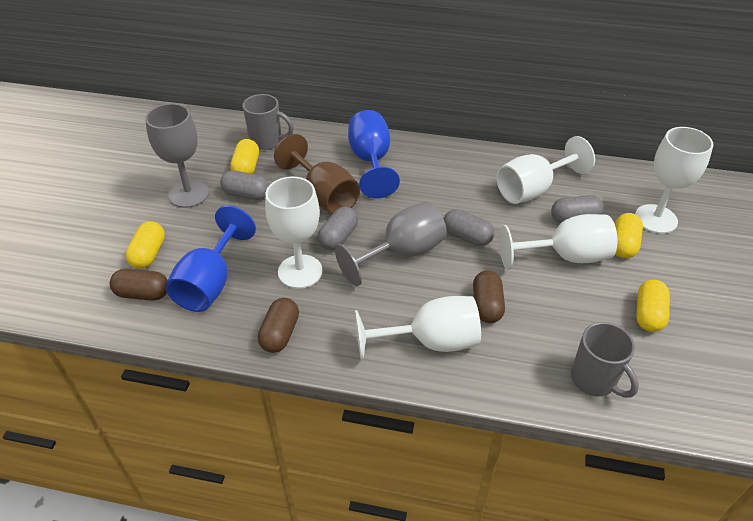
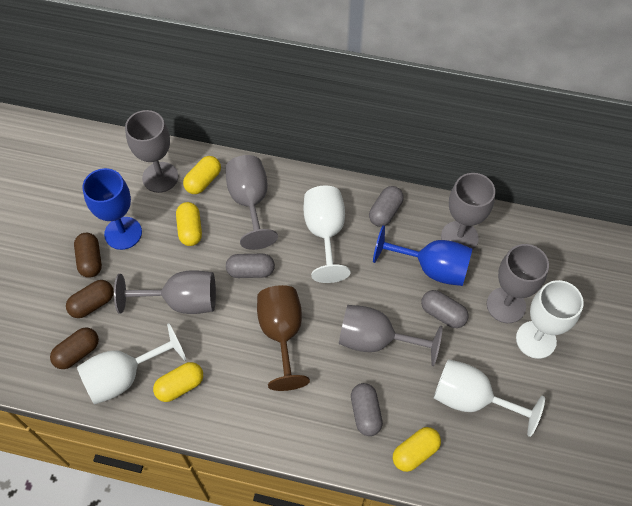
grey goblet: 2 -> 6
grey mug: 2 -> 0
white goblet: 5 -> 4

